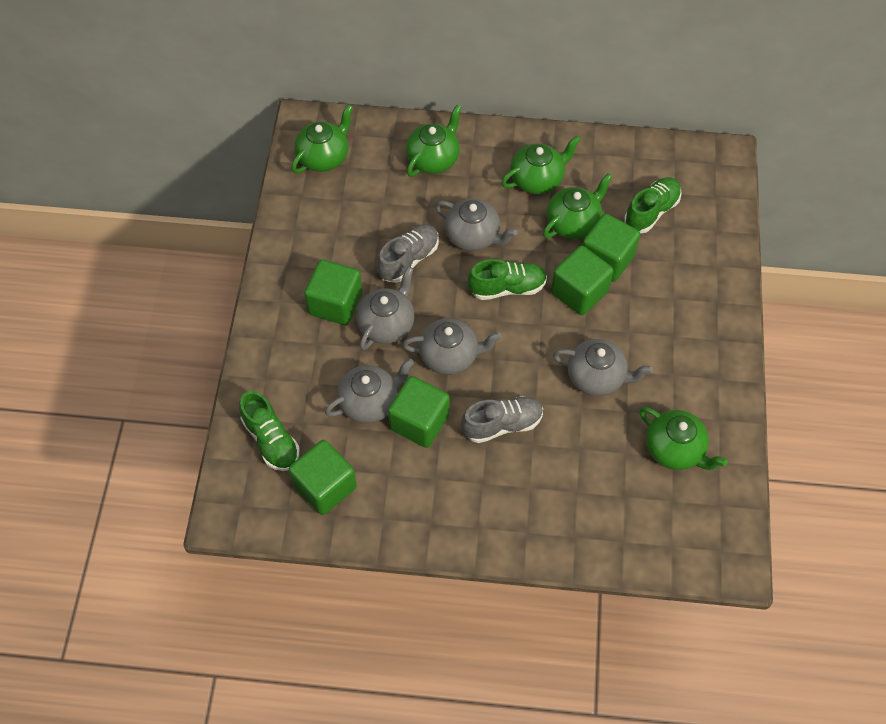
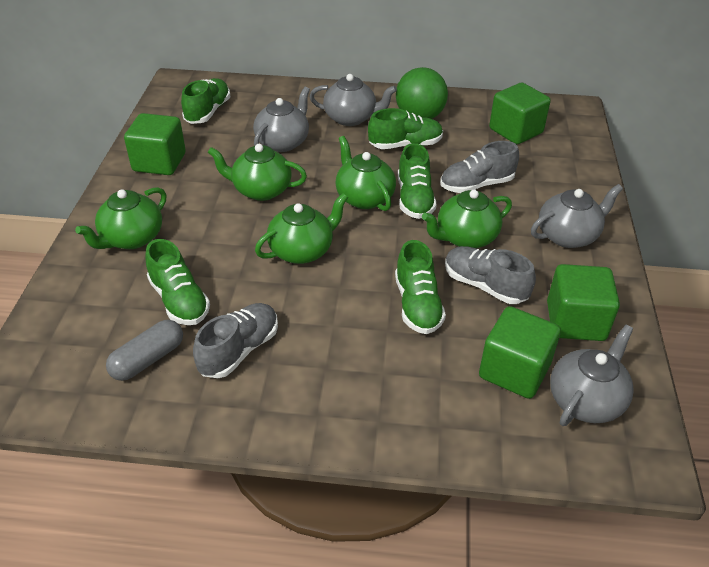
green ball: 0 -> 1
green cube: 5 -> 4
green shoe: 3 -> 5
grey capsule: 0 -> 1
grey shoe: 2 -> 3
grey teapot: 5 -> 4

